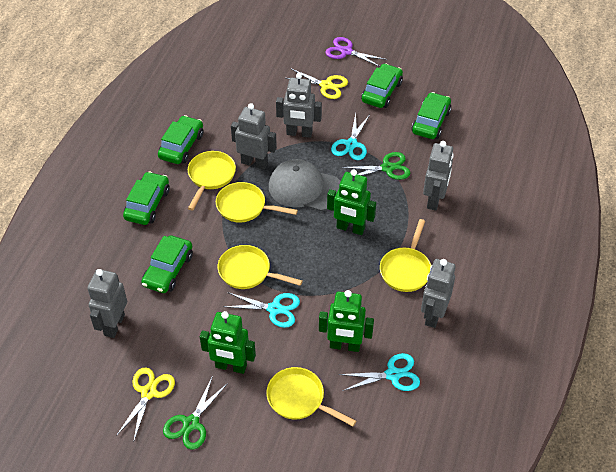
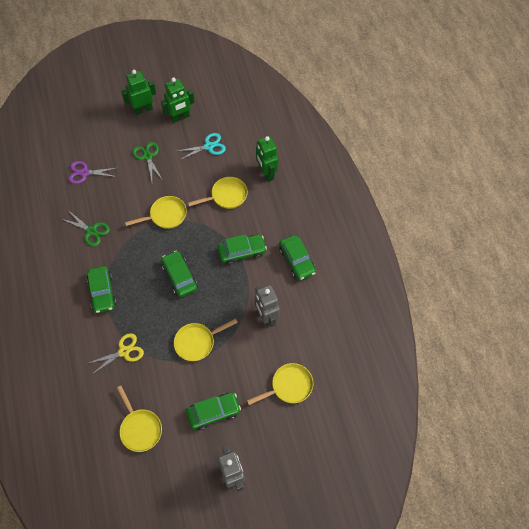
grey cap: 1 -> 0
grey robot: 5 -> 2
turquoise scissors: 3 -> 1
yellow scissors: 2 -> 1

